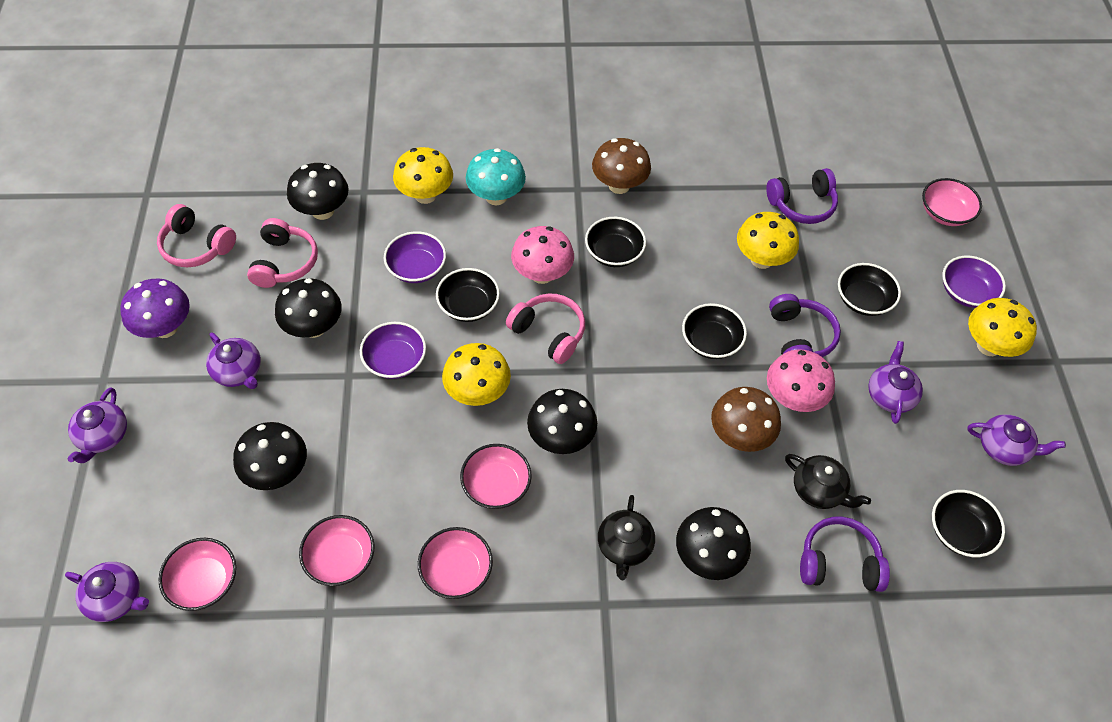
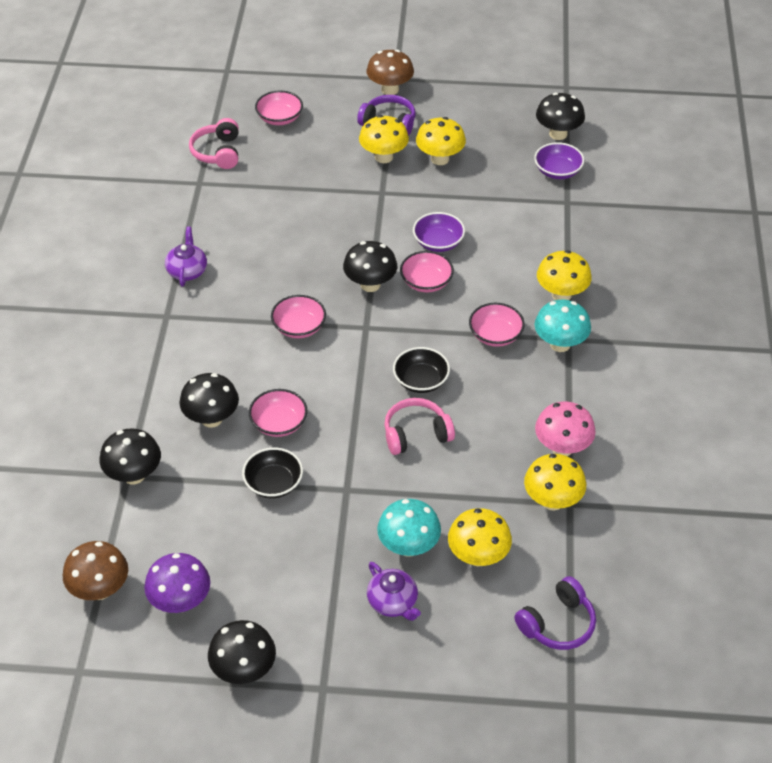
black bowl: 5 -> 2
black teapot: 2 -> 0
pink headphones: 3 -> 2
pink mushroom: 2 -> 1
purple bowl: 3 -> 2
purple headphones: 3 -> 2
purple teapot: 5 -> 2
turquoise mushroom: 1 -> 2
yellow mushroom: 4 -> 5

